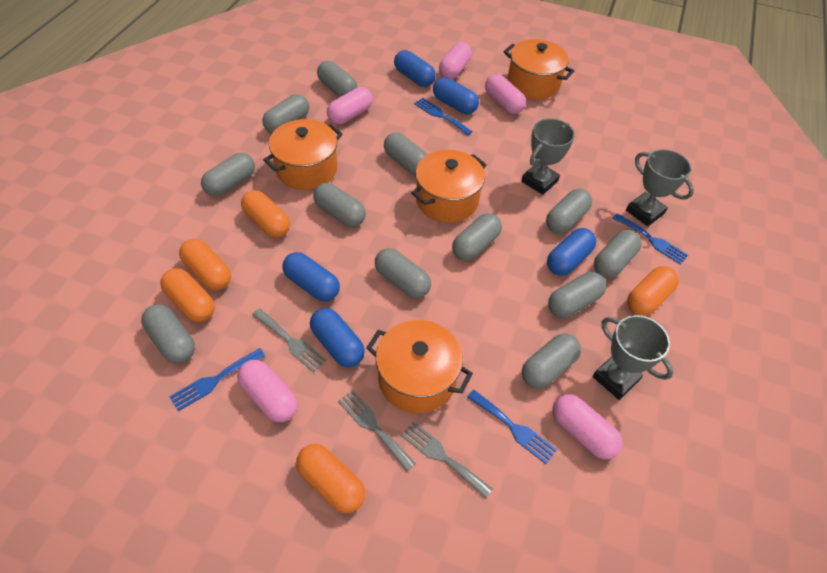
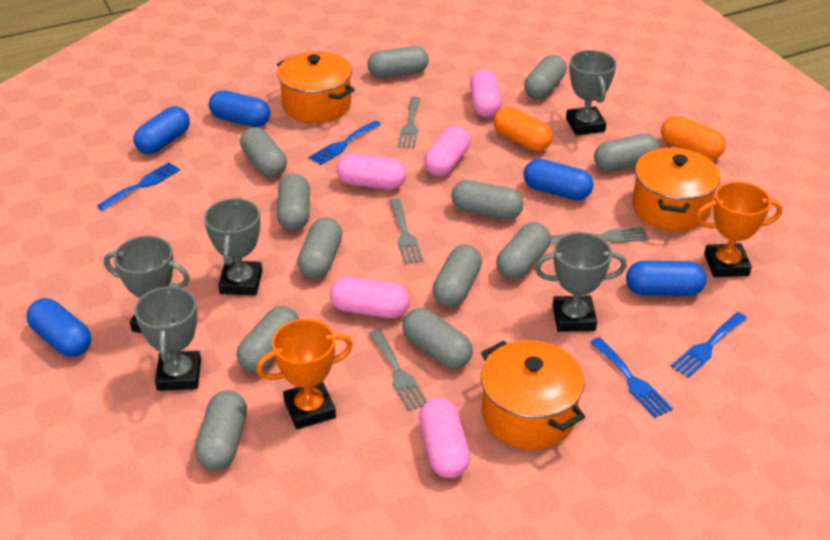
grey fork: 3 -> 4
grey trophy: 3 -> 5
orange capsule: 5 -> 2
orange pot: 4 -> 3
orange trophy: 0 -> 2

